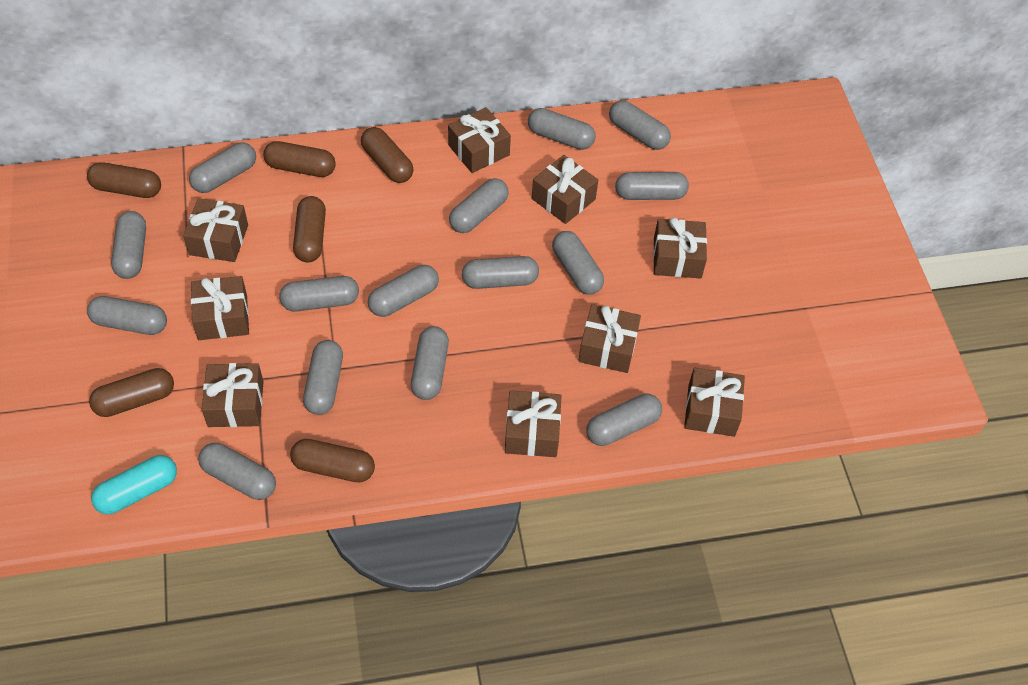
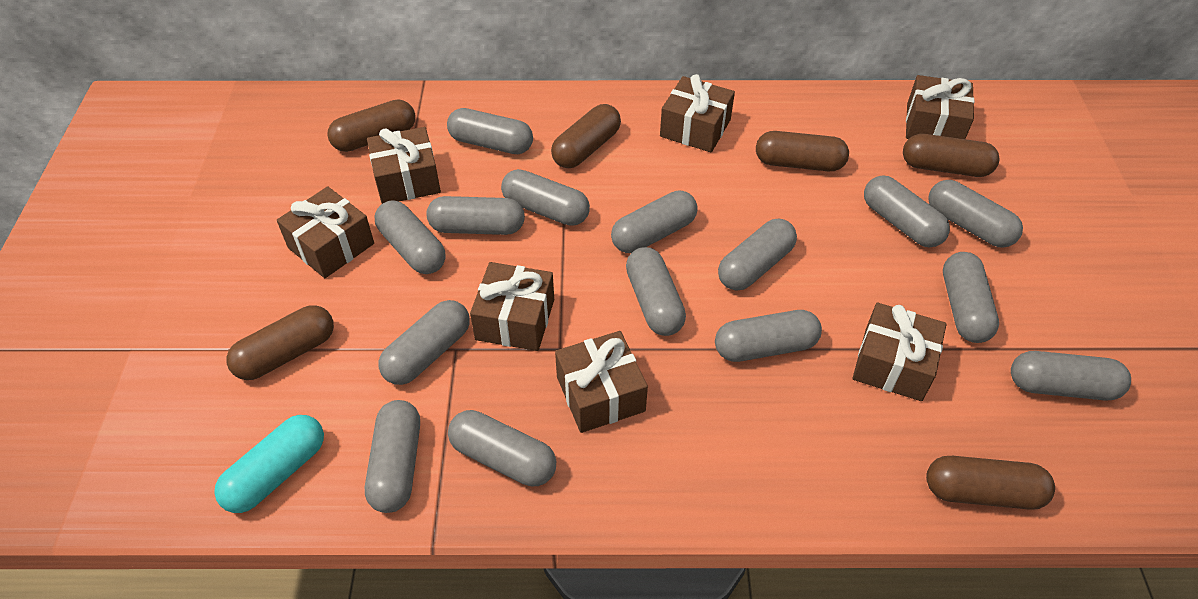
brown gift: 9 -> 7

